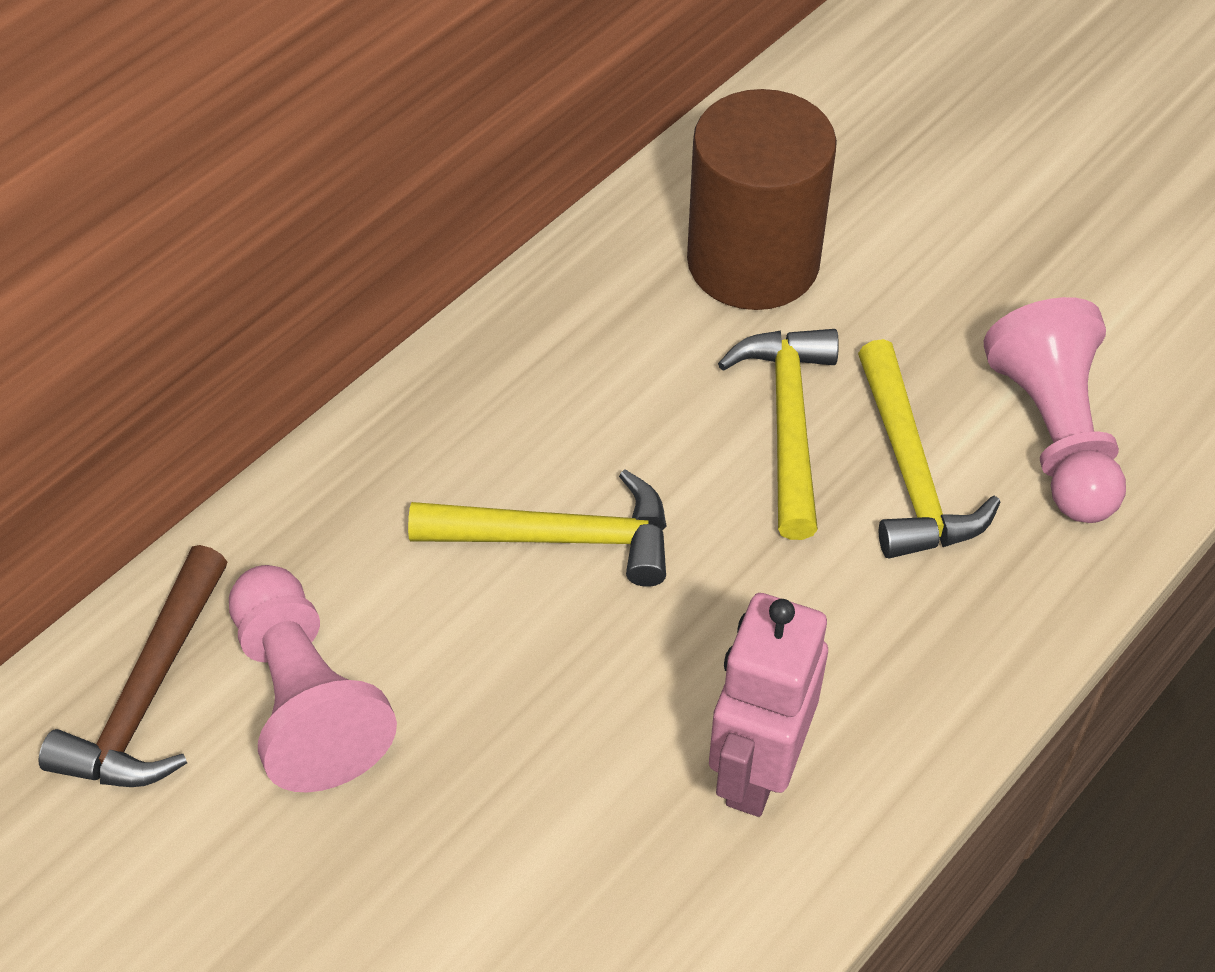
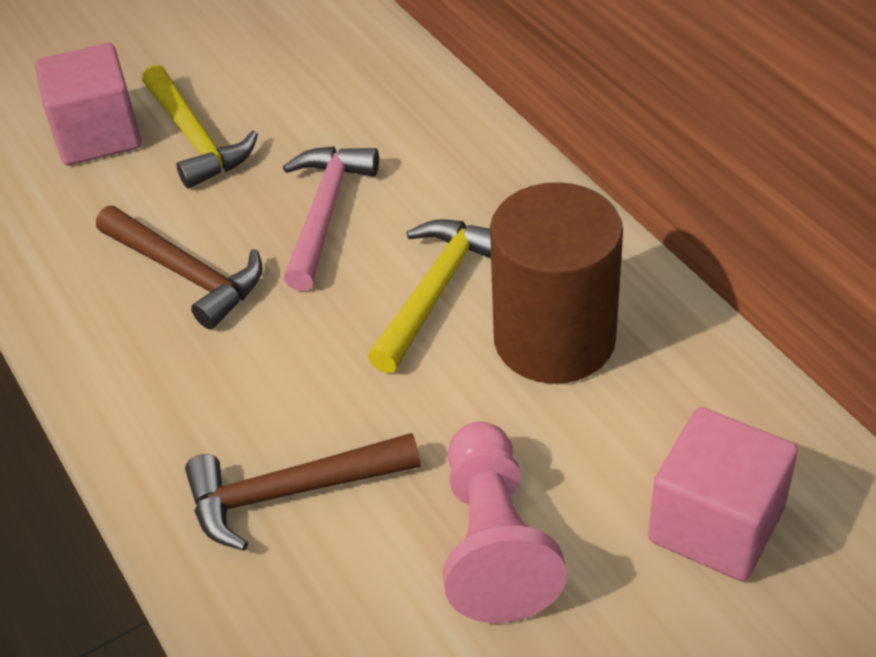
brown hammer: 1 -> 2
pink cube: 0 -> 2
pink hammer: 0 -> 1
pink pawn: 2 -> 1
pink robot: 1 -> 0
yellow hammer: 3 -> 2

